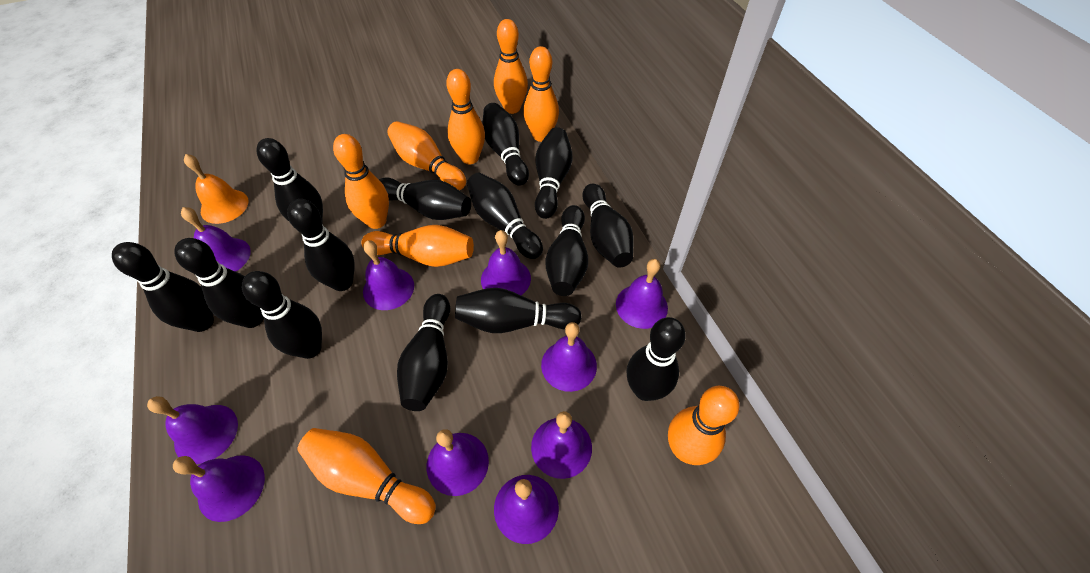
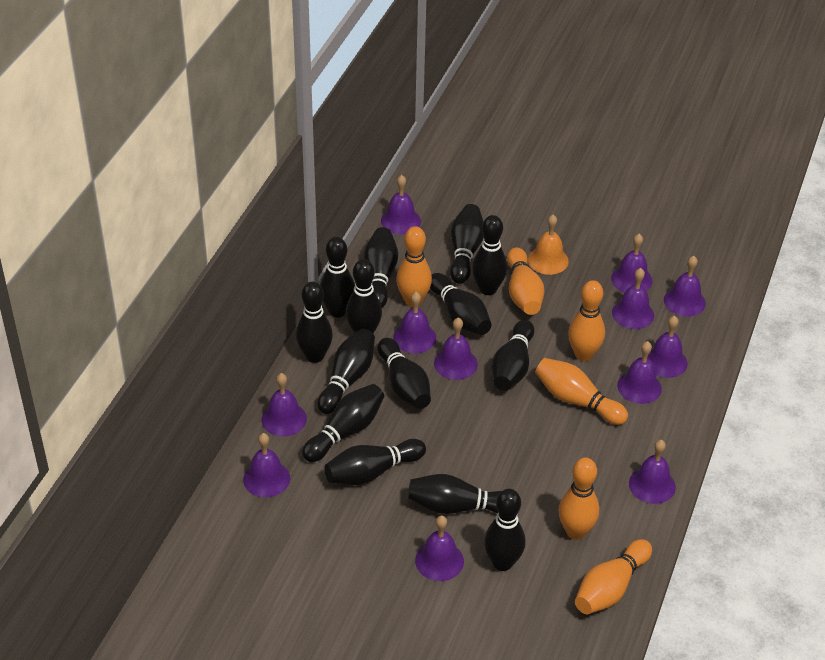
orange bowling pin: 8 -> 6
purple bell: 10 -> 12

